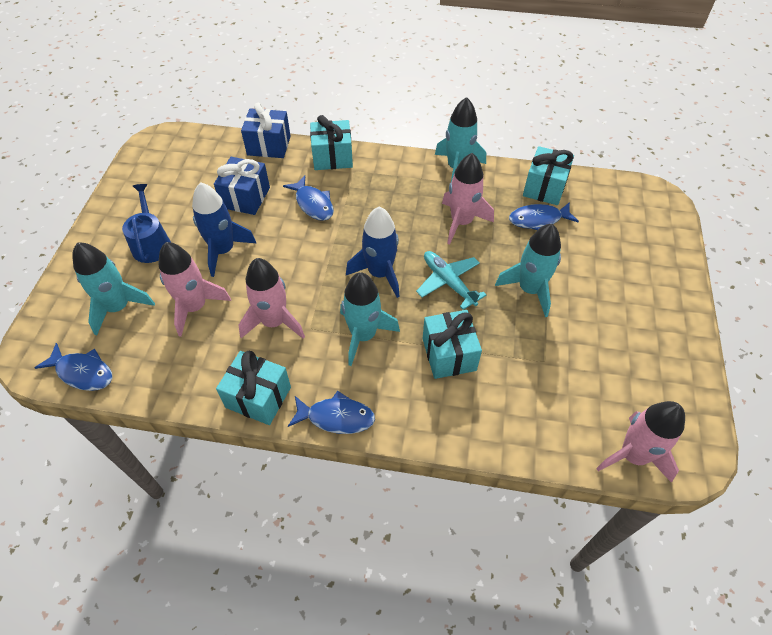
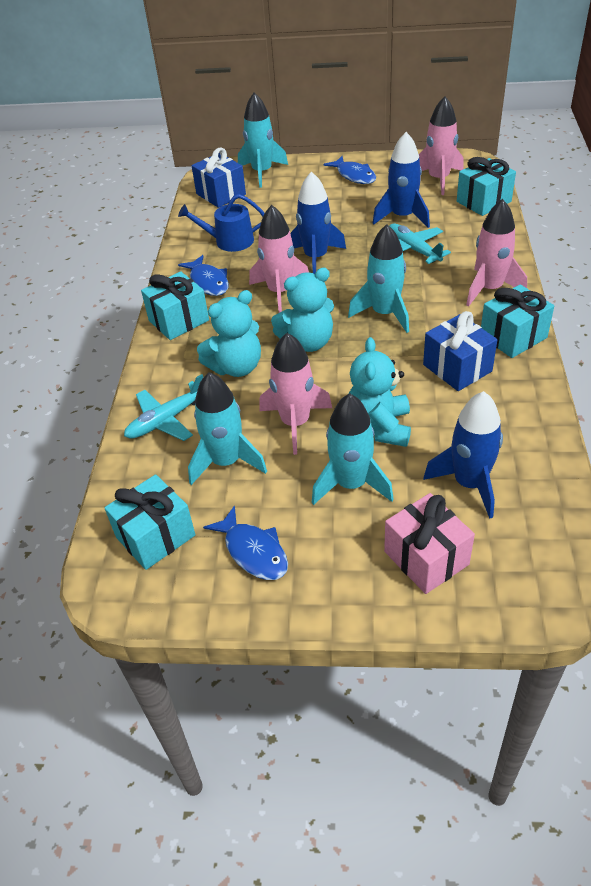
blue fish: 4 -> 3
blue rocket: 2 -> 3
pink gift: 0 -> 1
turquoise plane: 1 -> 2
turquoise teddy bear: 0 -> 3

